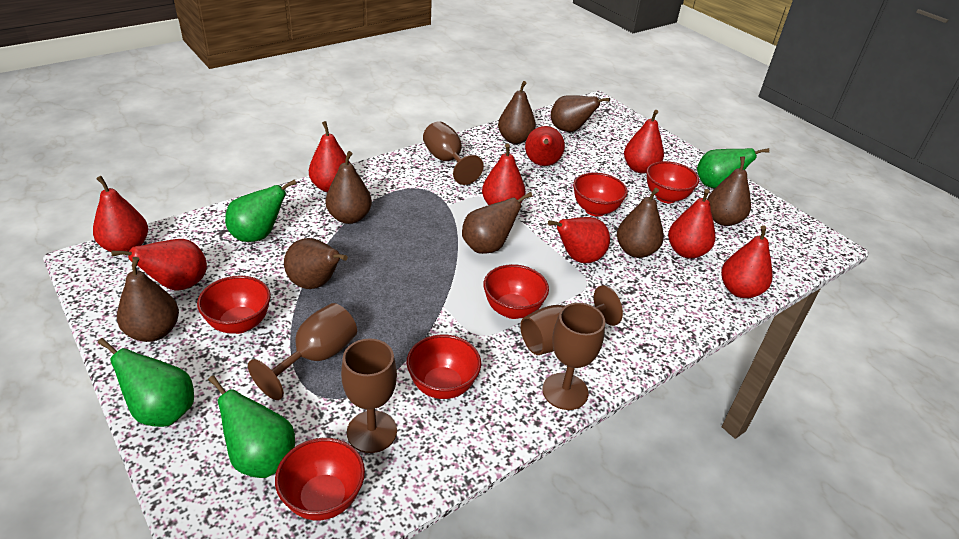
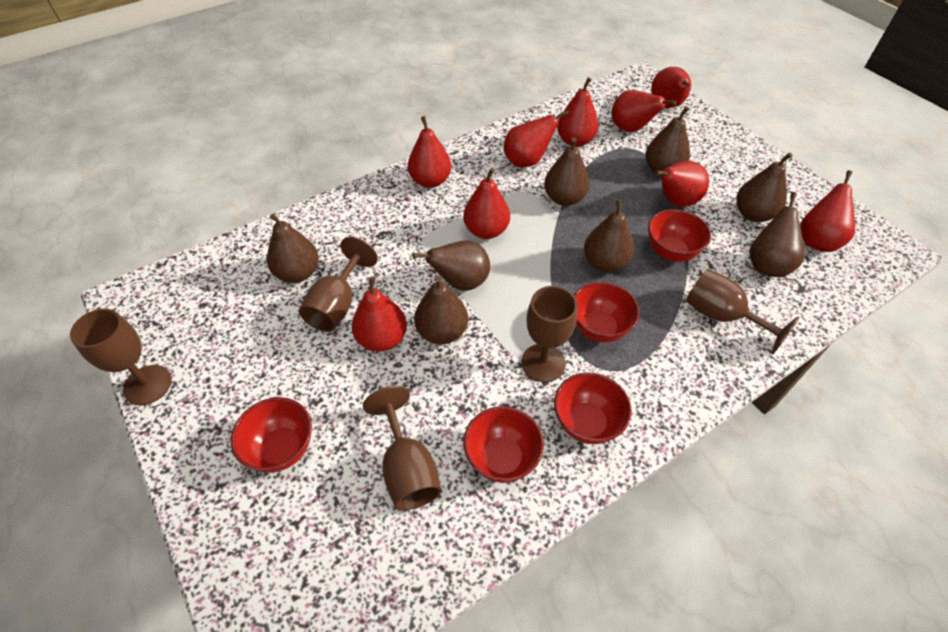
green pear: 4 -> 0
red bowl: 6 -> 5

